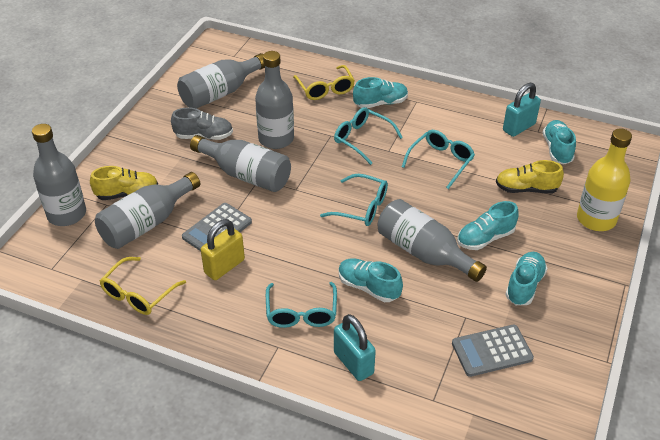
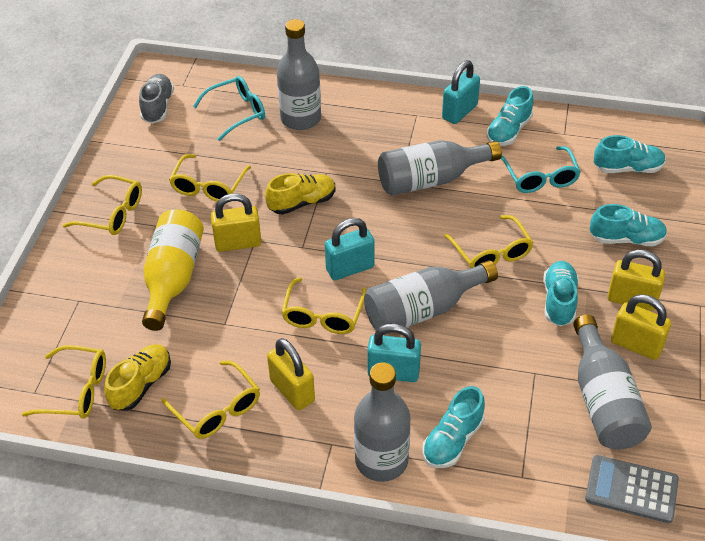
grey bottle: 6 -> 5
grey calculator: 2 -> 1
turquoise glasses: 4 -> 2
turquoise padlock: 2 -> 3
yellow glasses: 2 -> 6
yellow padlock: 1 -> 4

